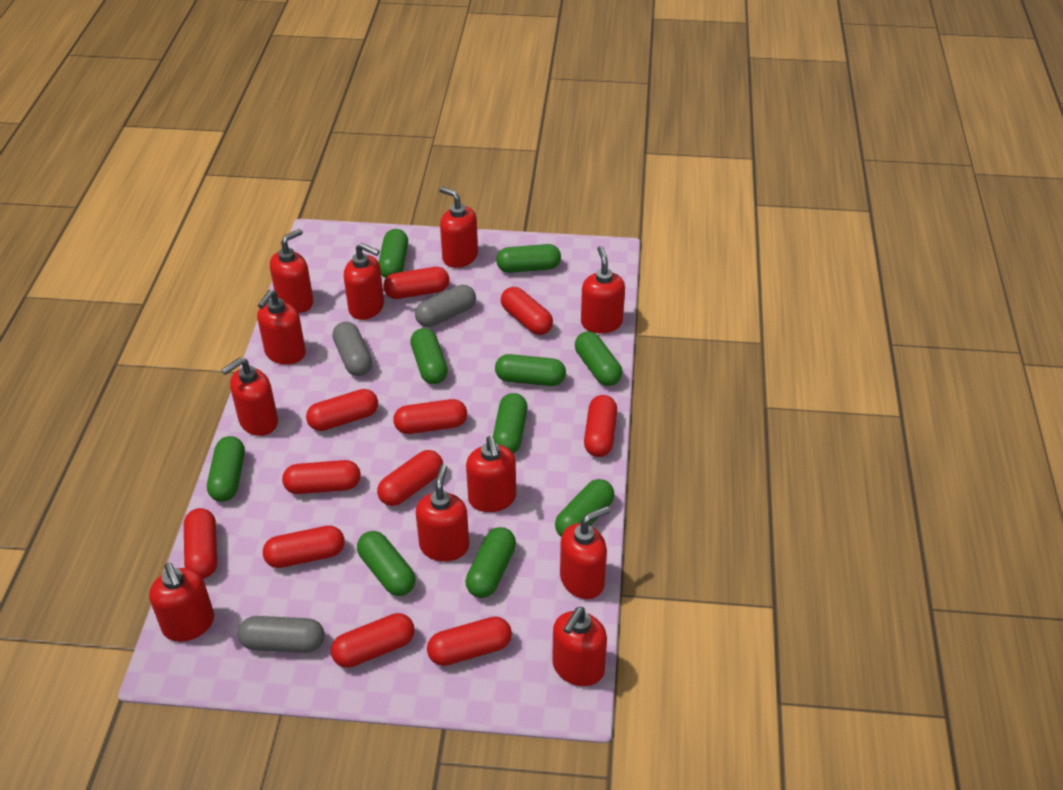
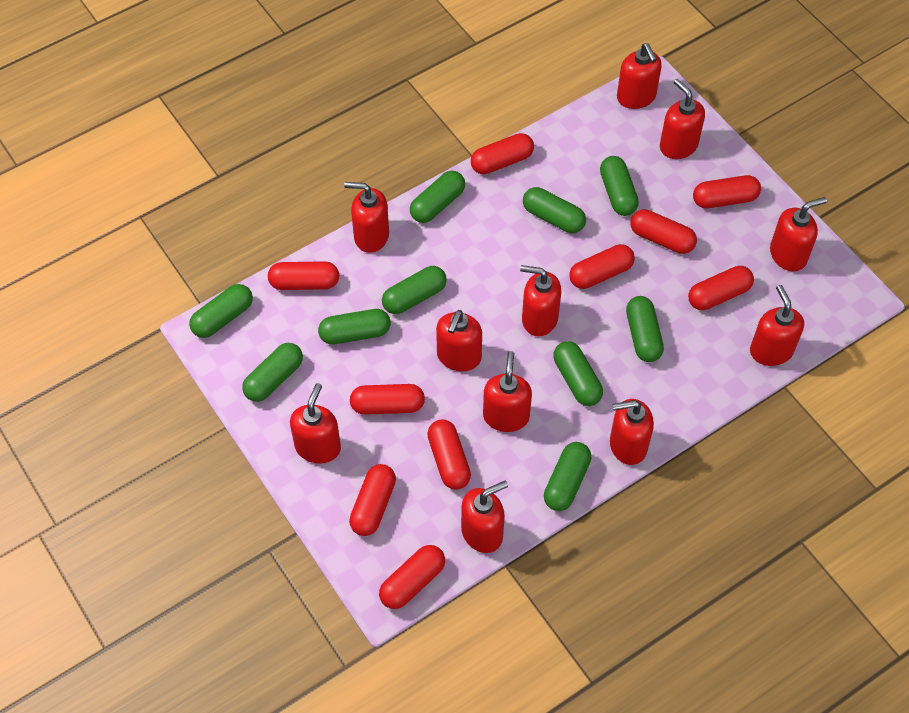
grey capsule: 3 -> 0
red capsule: 11 -> 10

